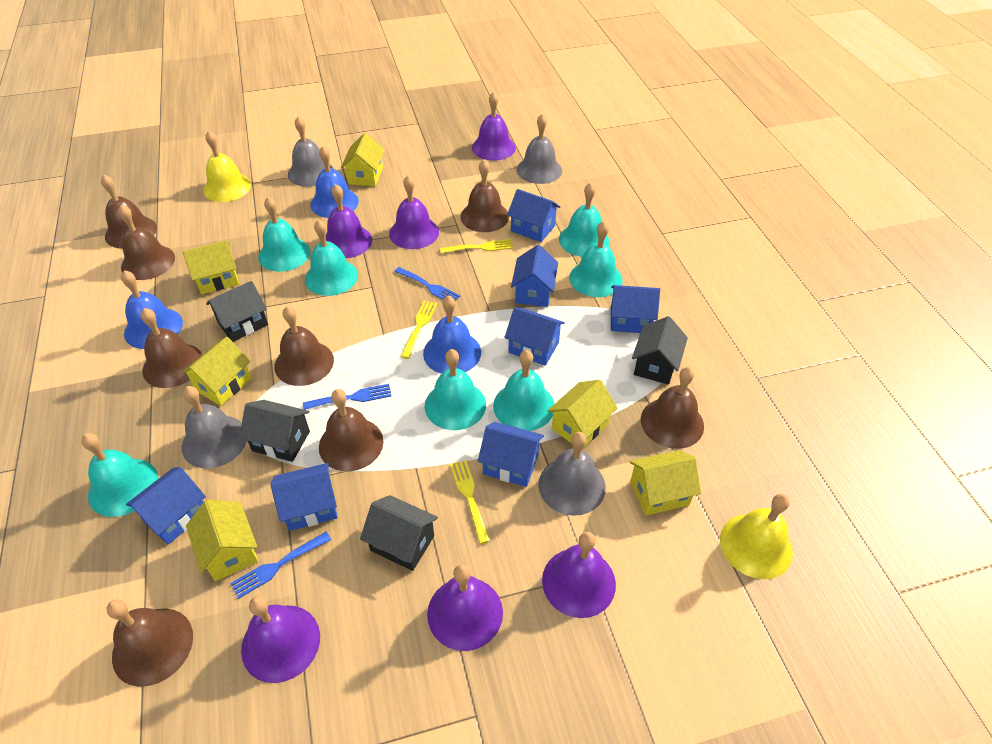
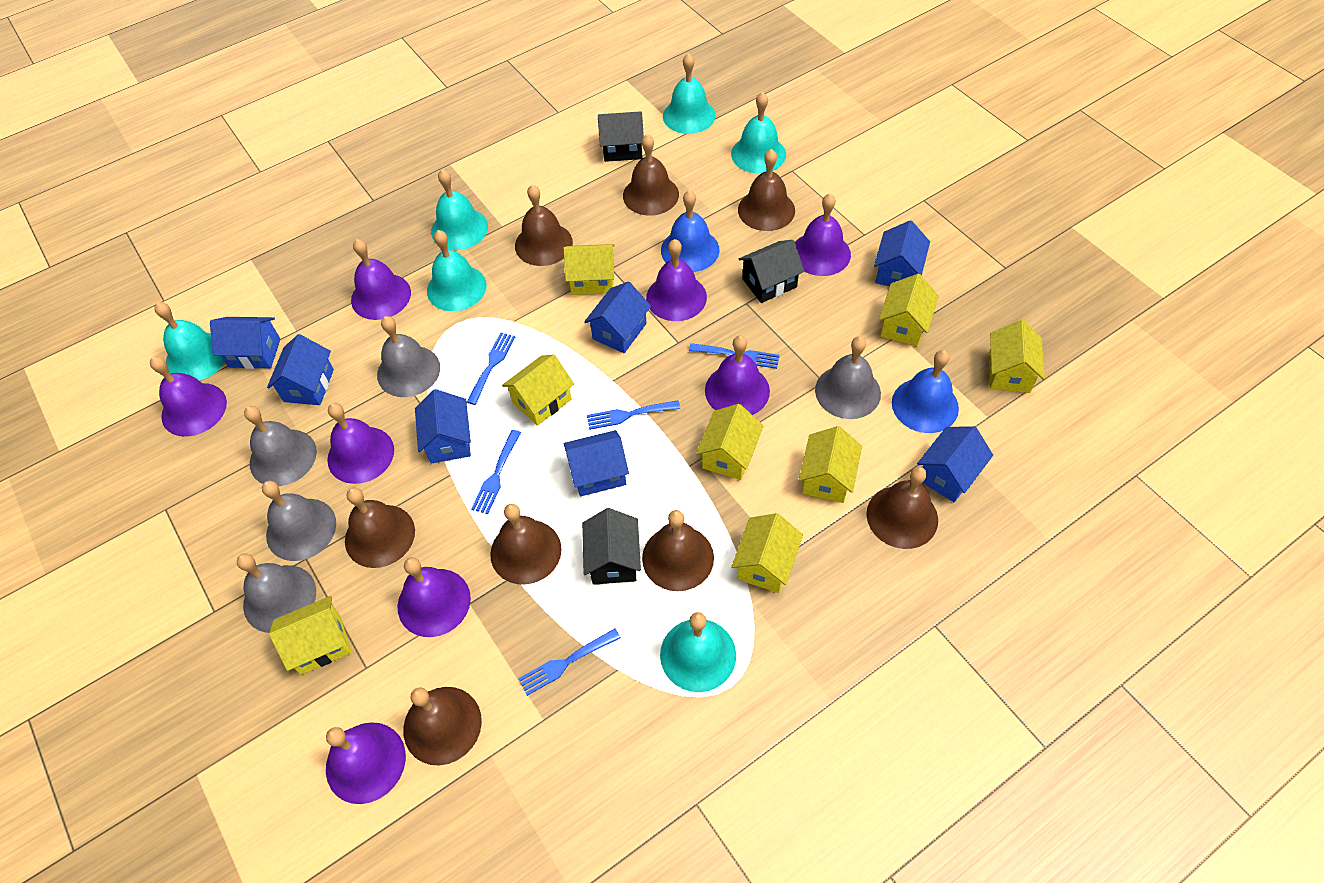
black house: 4 -> 3
blue bell: 3 -> 2
blue fork: 3 -> 5
grey bell: 4 -> 5
purple bell: 6 -> 8
turquoise bell: 7 -> 6
yellow bell: 2 -> 0
yellow fork: 3 -> 0
yellow house: 6 -> 8

